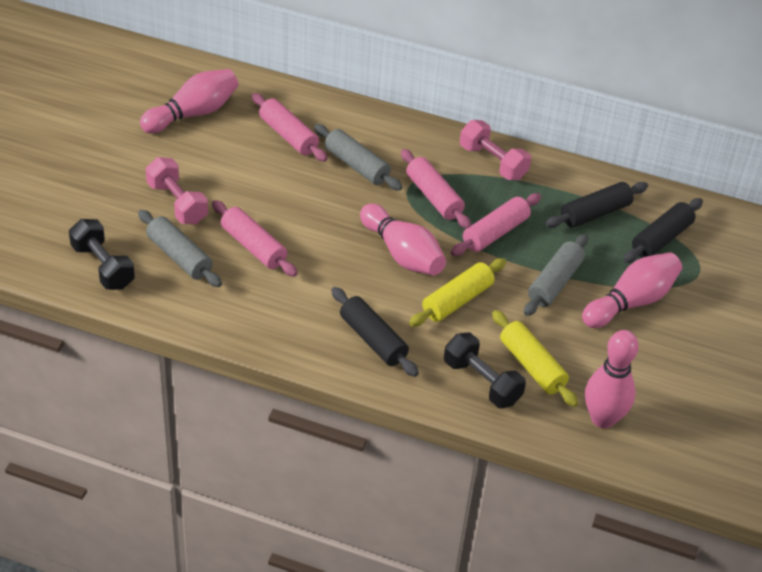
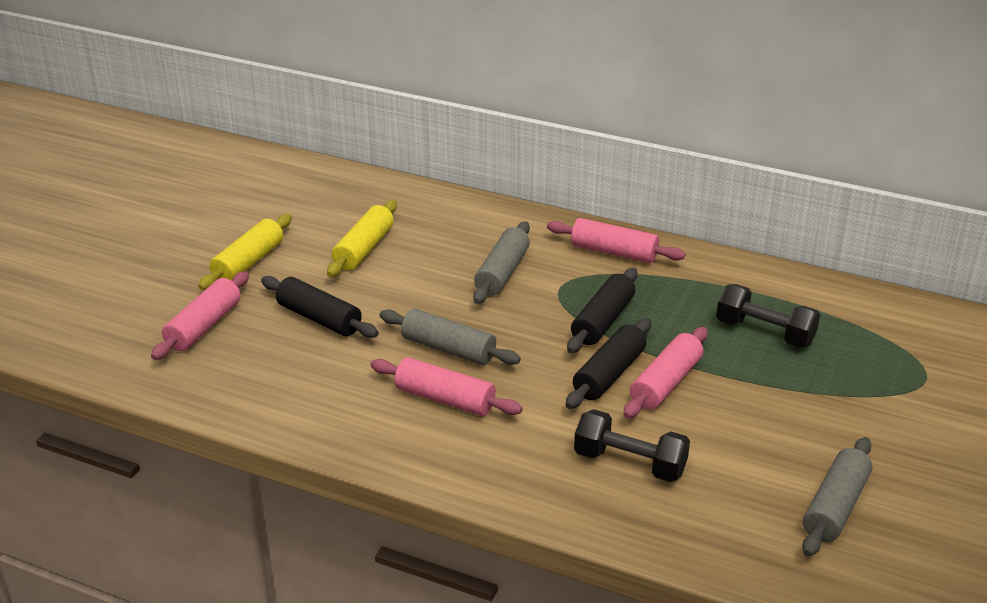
pink bowling pin: 4 -> 0
pink dumbbell: 2 -> 0

